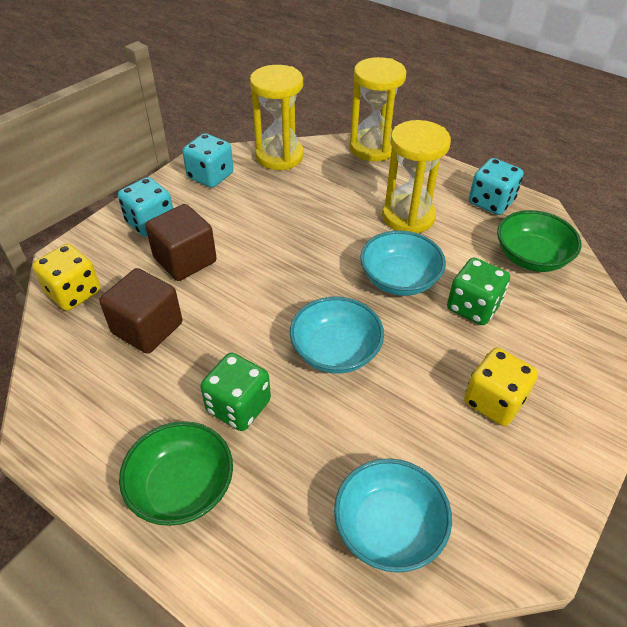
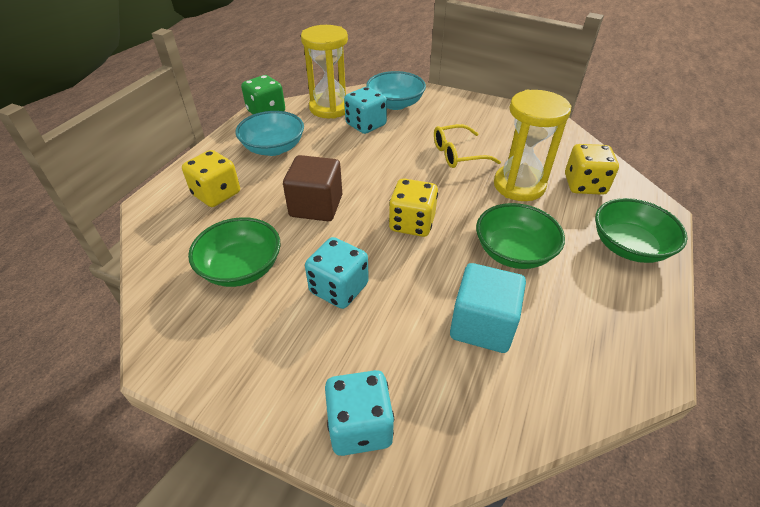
brown cube: 2 -> 1
green bowl: 2 -> 3
green dice: 2 -> 1
turquoise bowl: 3 -> 2
turquoise cube: 0 -> 1
yellow dice: 2 -> 3
yellow glasses: 0 -> 1
yellow hourglass: 3 -> 2

